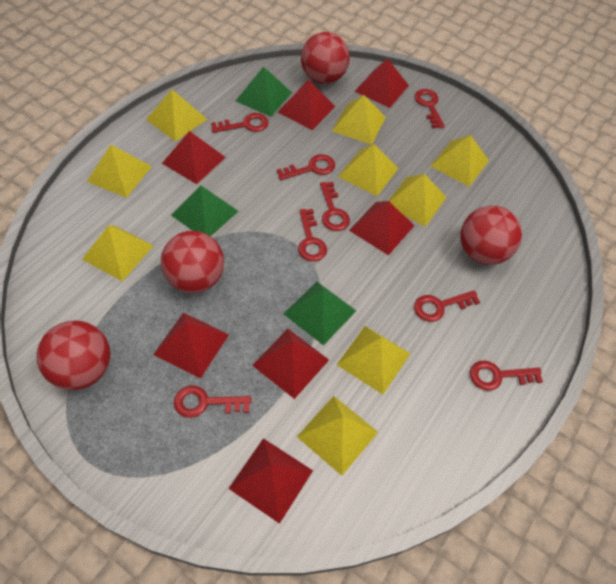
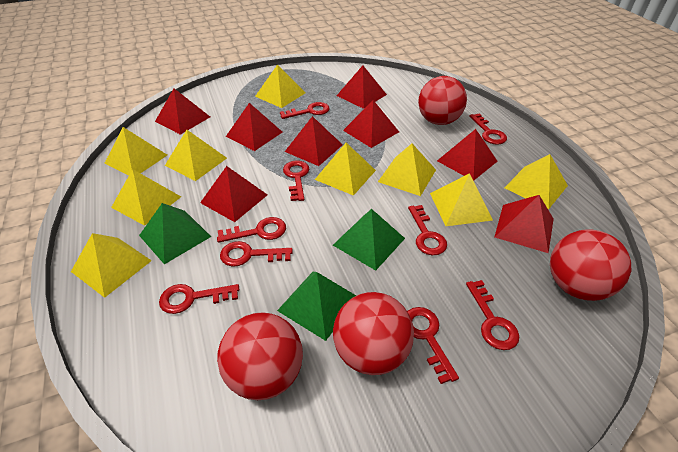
red key: 8 -> 9
red pyramid: 7 -> 8

